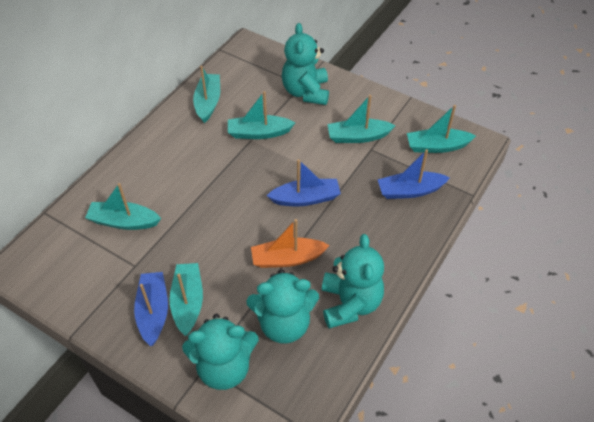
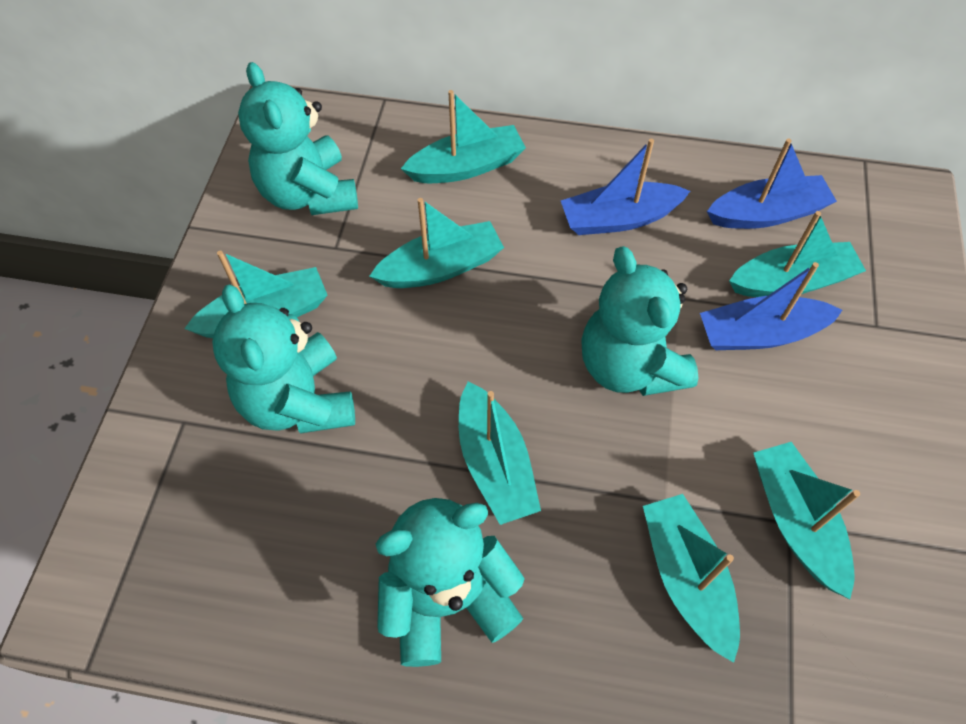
orange boat: 1 -> 0
turquoise boat: 6 -> 7

